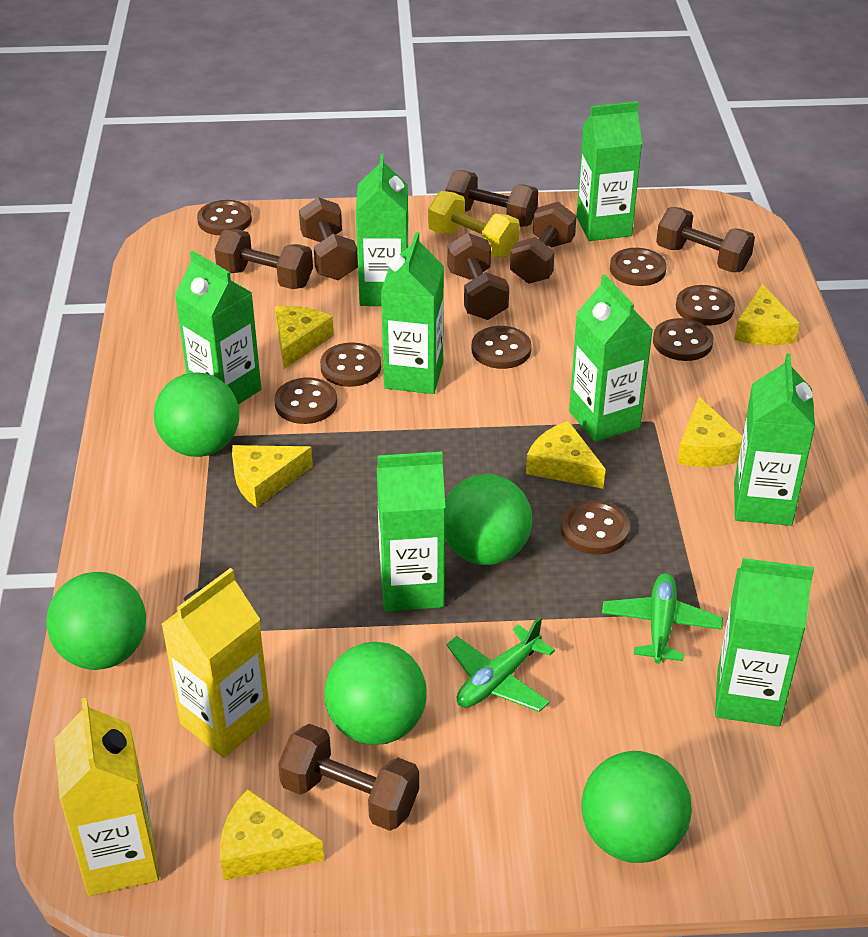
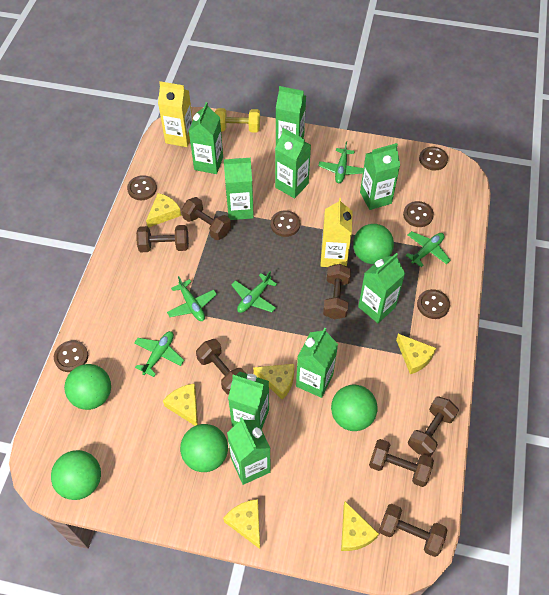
brown button: 8 -> 6
green carton: 8 -> 9
green plane: 2 -> 5

